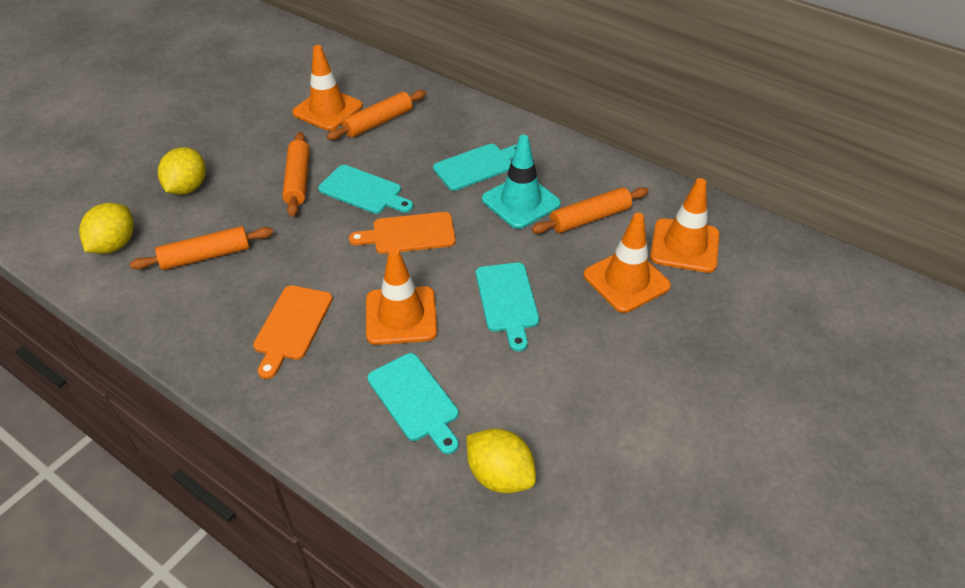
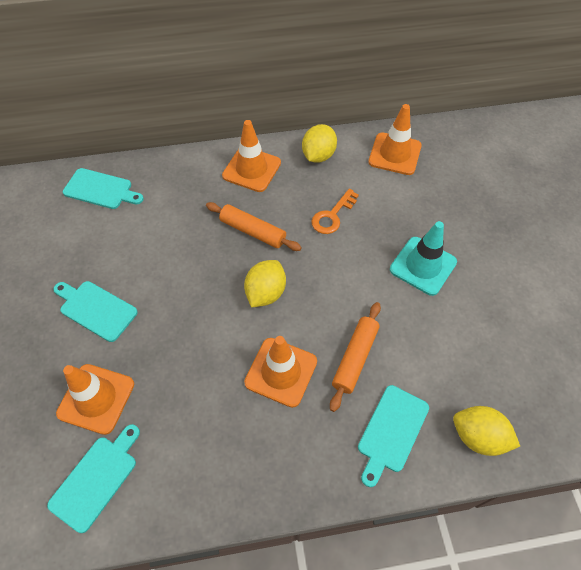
orange cutting board: 2 -> 0
orange key: 0 -> 1
orange rolling pin: 4 -> 2

